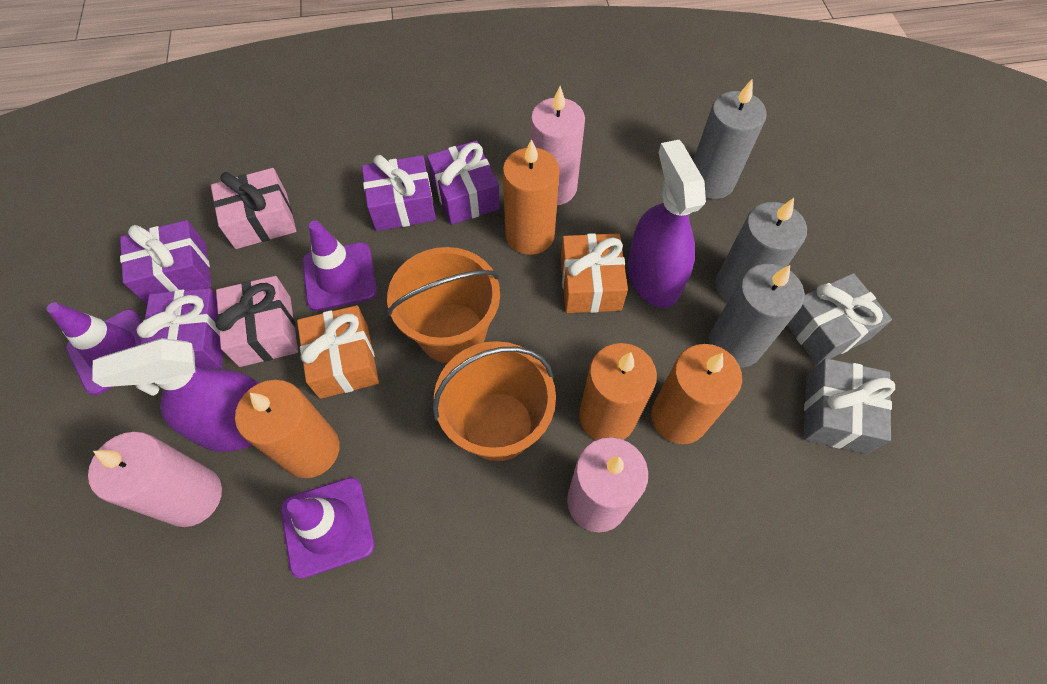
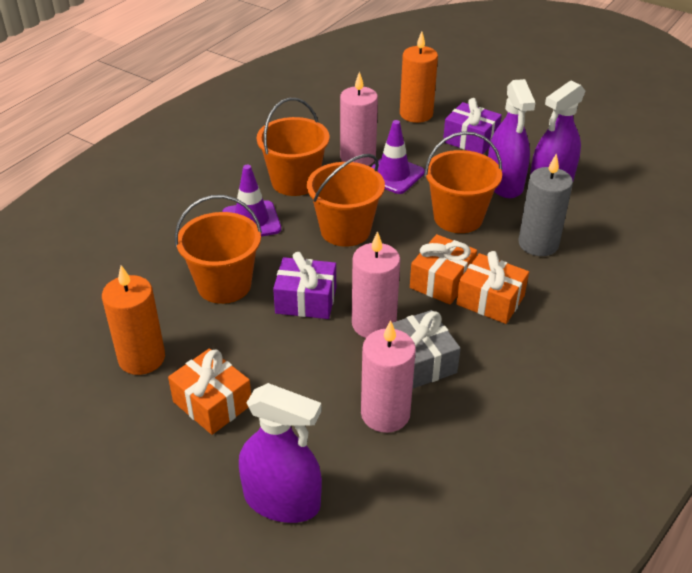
grey candle: 3 -> 1
grey gift: 2 -> 1
orange bucket: 2 -> 4
orange candle: 4 -> 2
orange gift: 2 -> 3
pink gift: 2 -> 0
purple gift: 4 -> 2
purple spray bottle: 2 -> 3
purple traffic cone: 3 -> 2

